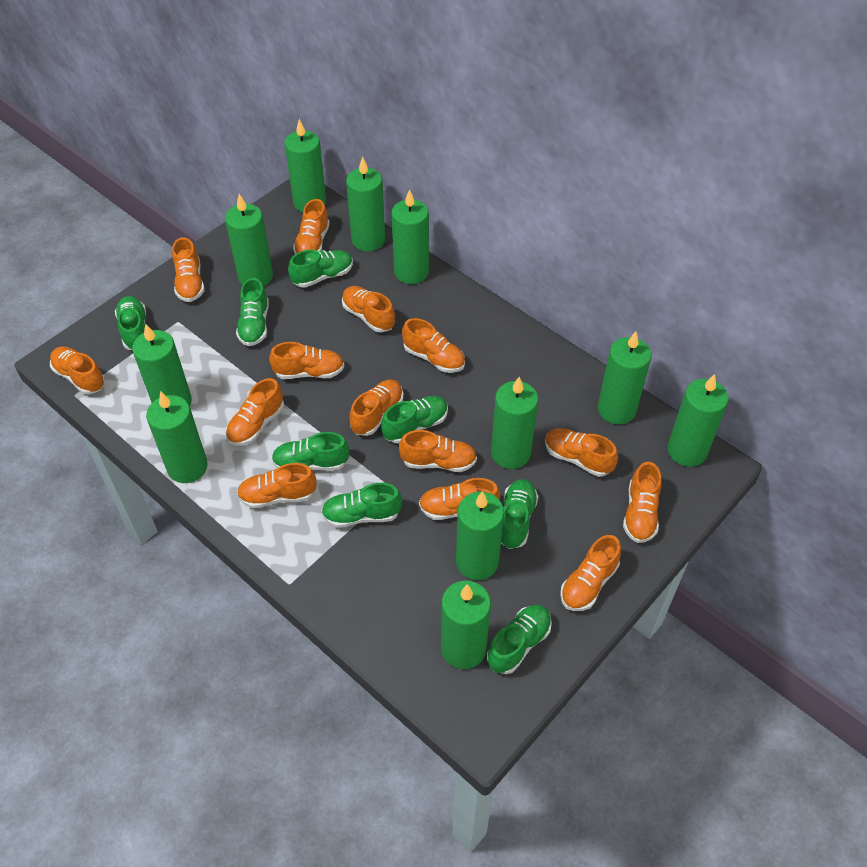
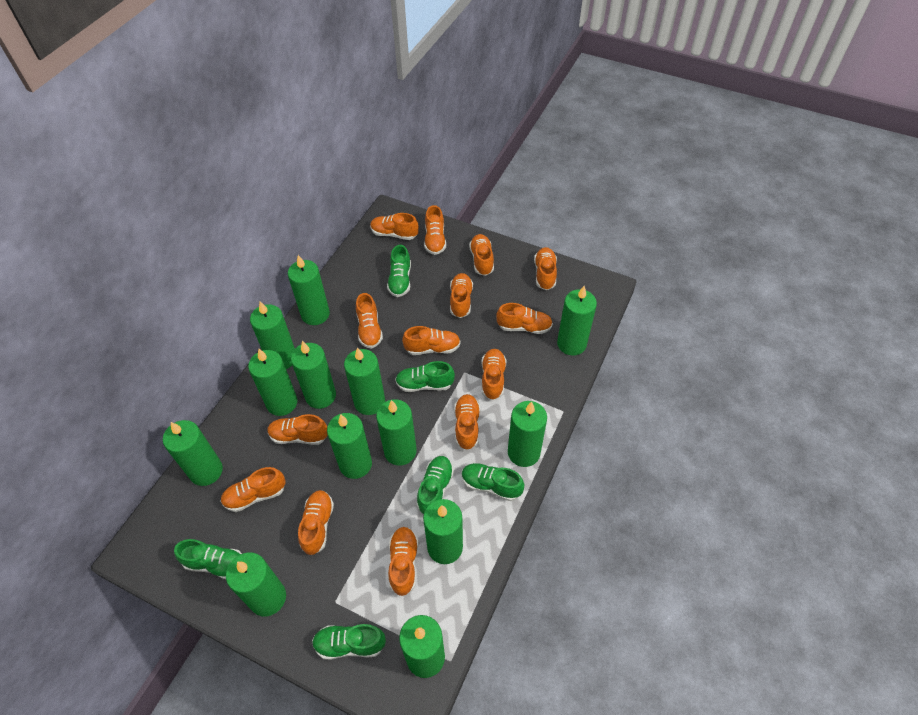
green candle: 11 -> 13
green shoe: 8 -> 6

